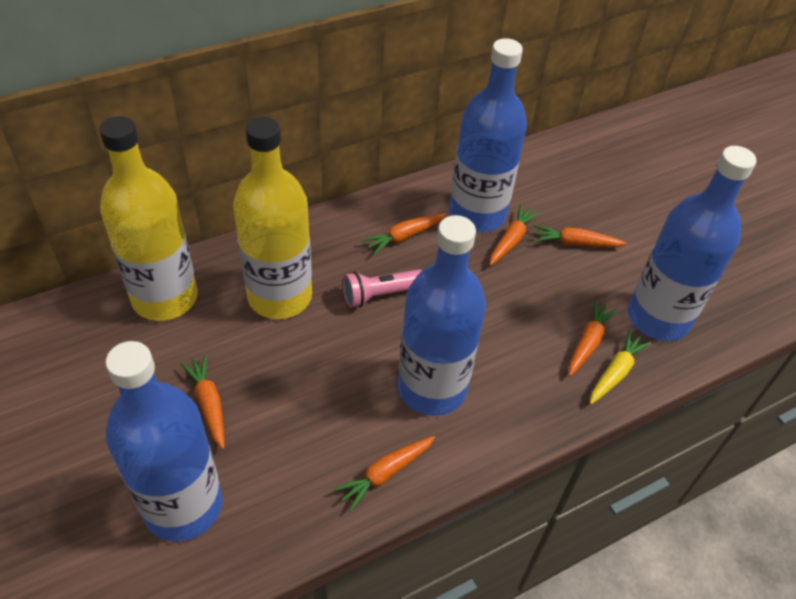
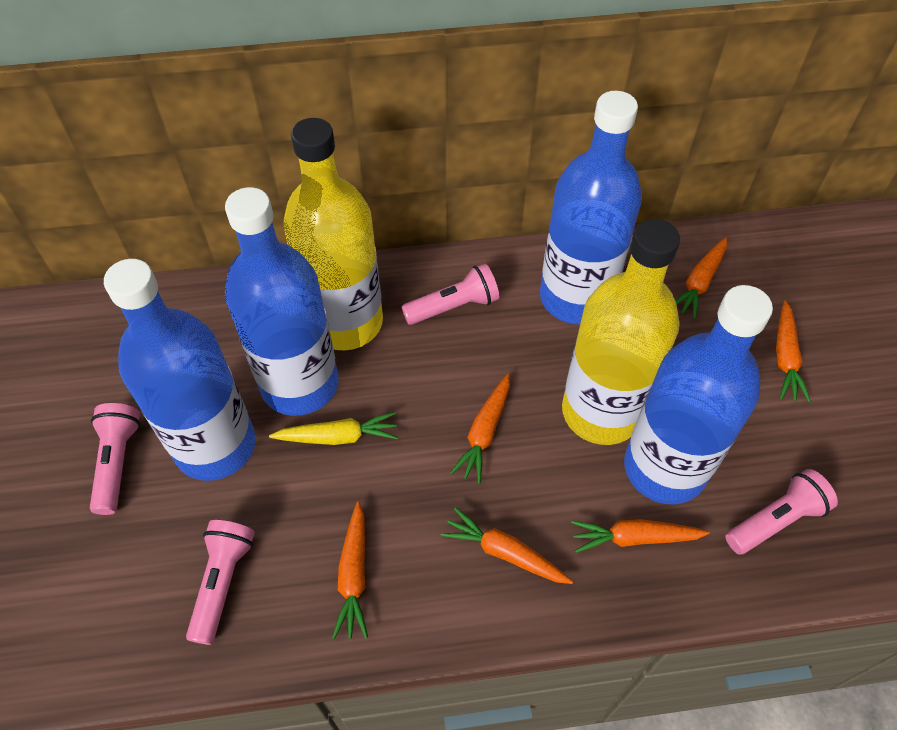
pink flashlight: 1 -> 4

